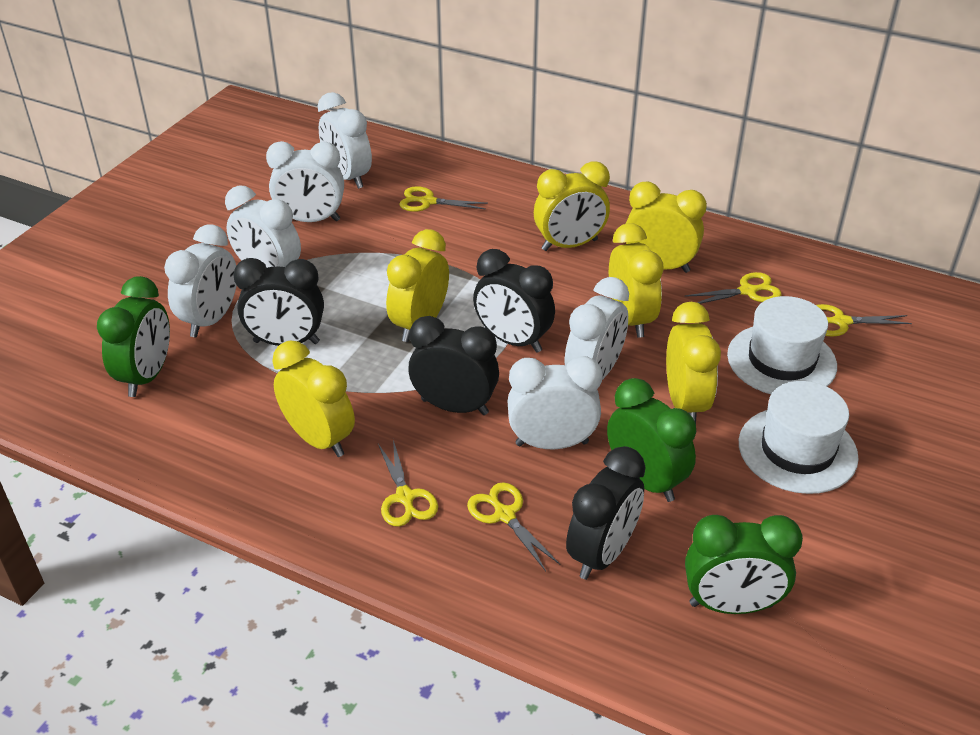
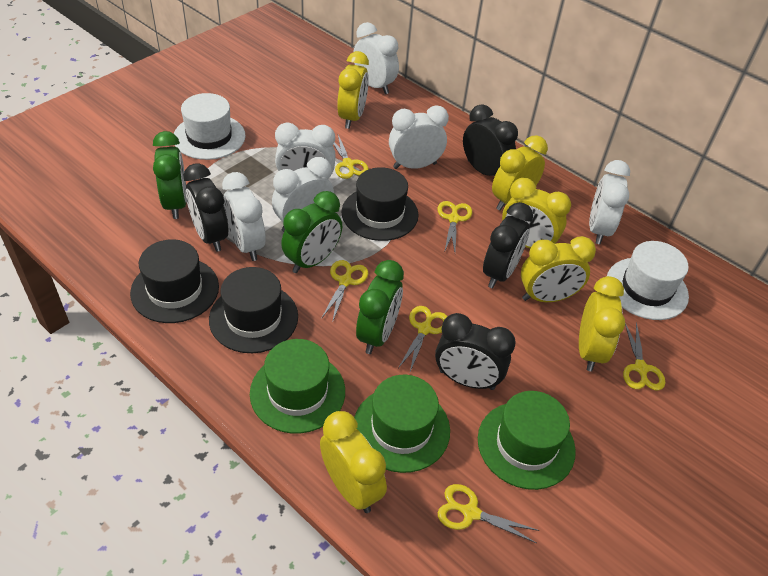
black hat: 0 -> 3
green hat: 0 -> 3
yellow scissors: 5 -> 6

